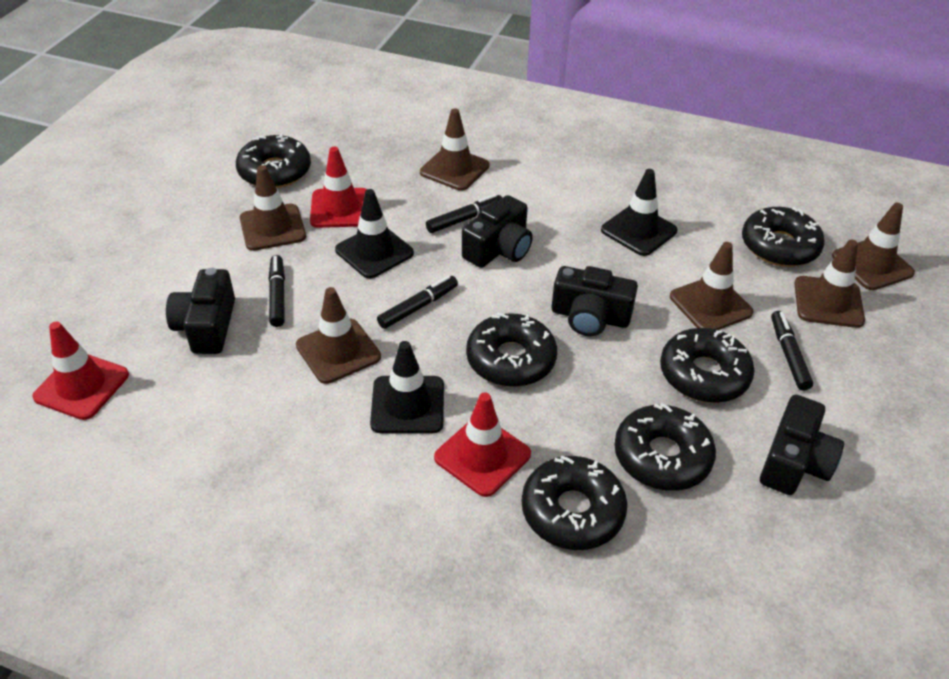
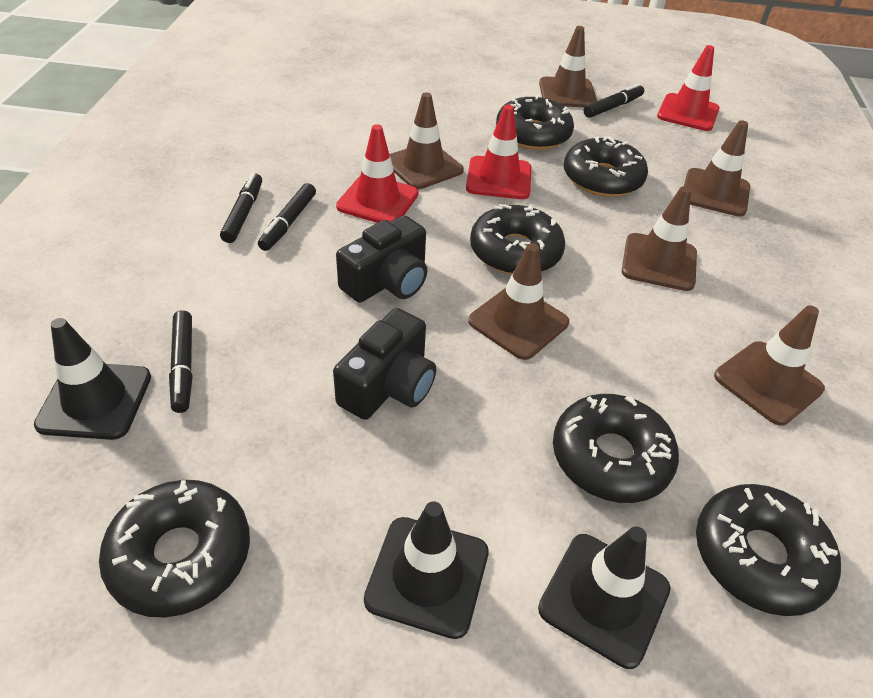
black camera: 4 -> 2

